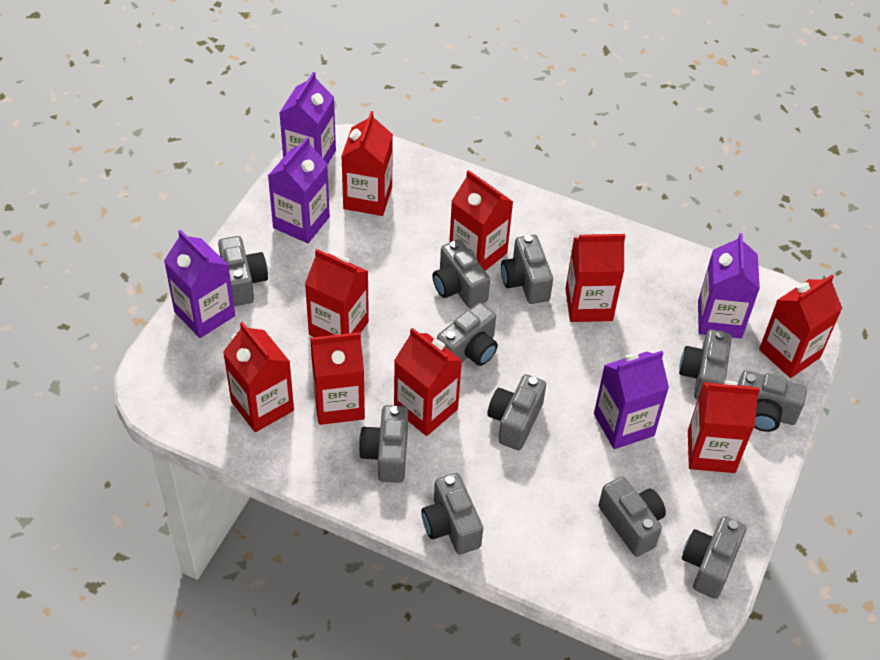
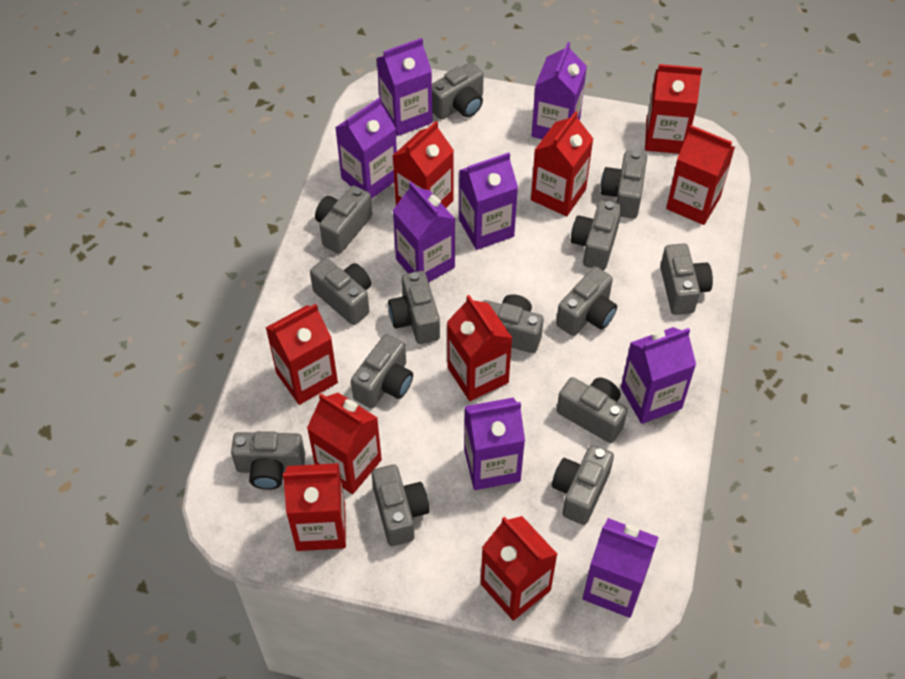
grey camera: 11 -> 14
purple carton: 5 -> 8

